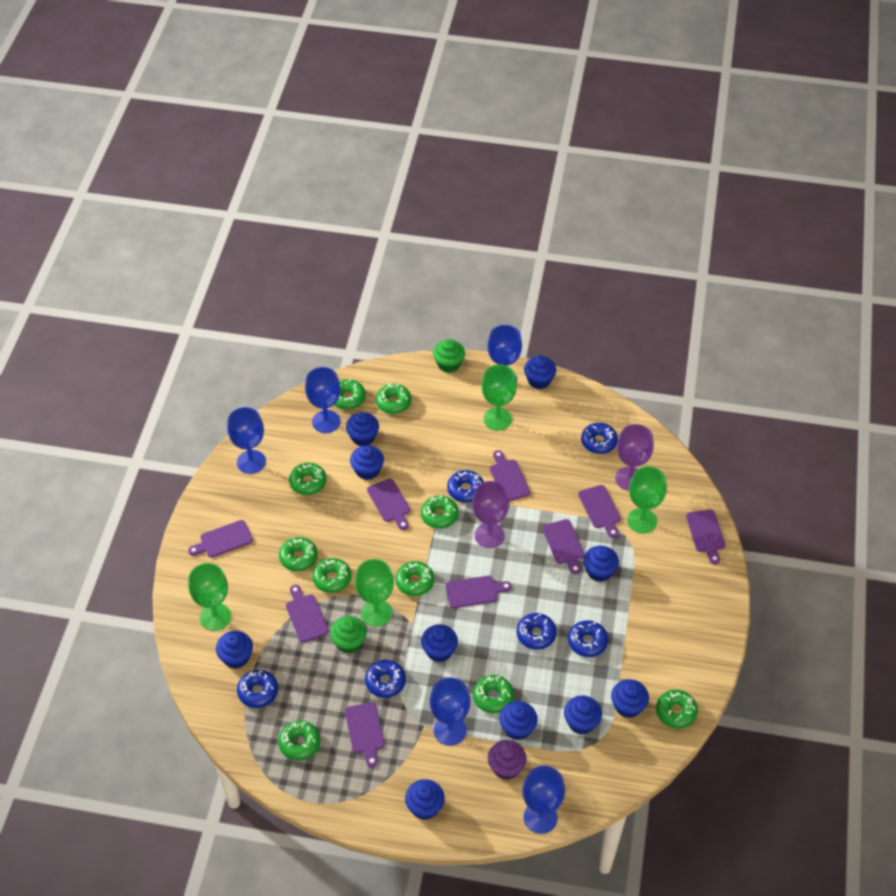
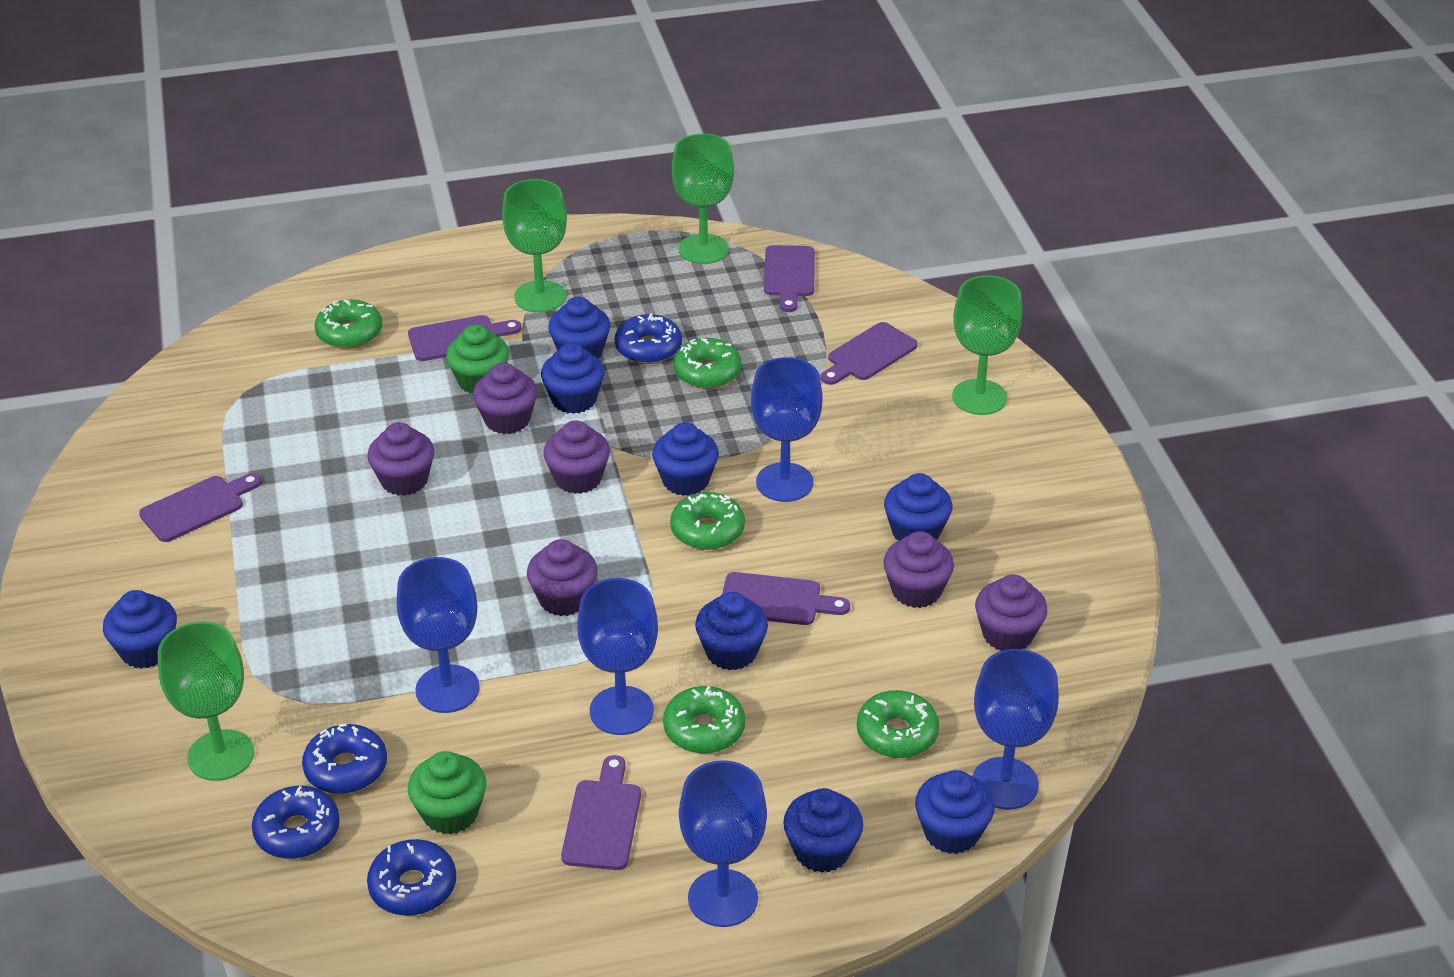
blue cupcake: 10 -> 8
blue donut: 6 -> 4
green donut: 10 -> 5
purple cupcake: 1 -> 6
purple cutting board: 9 -> 6
purple goblet: 2 -> 0

